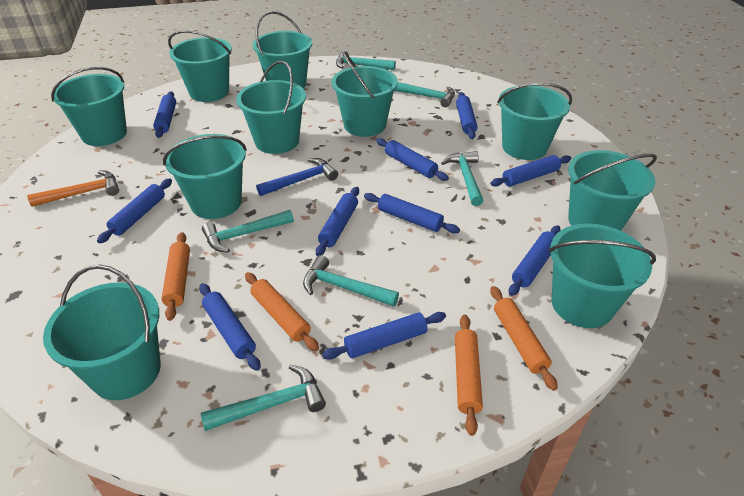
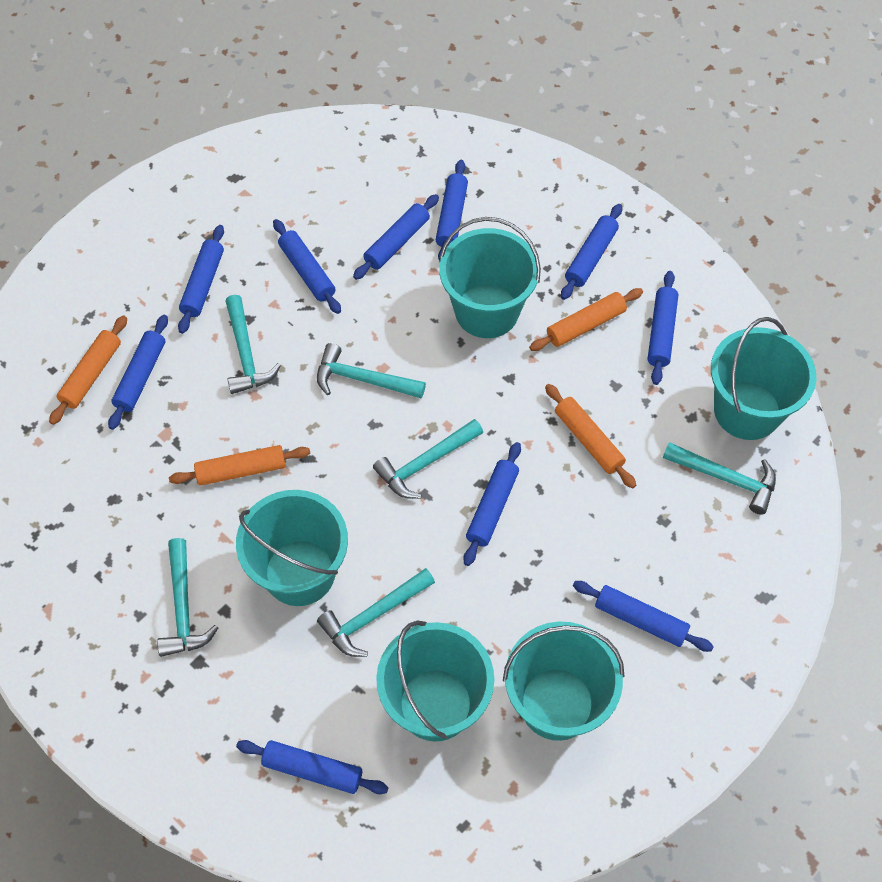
blue hammer: 1 -> 0
orange hammer: 1 -> 0
turquoise bucket: 10 -> 5

